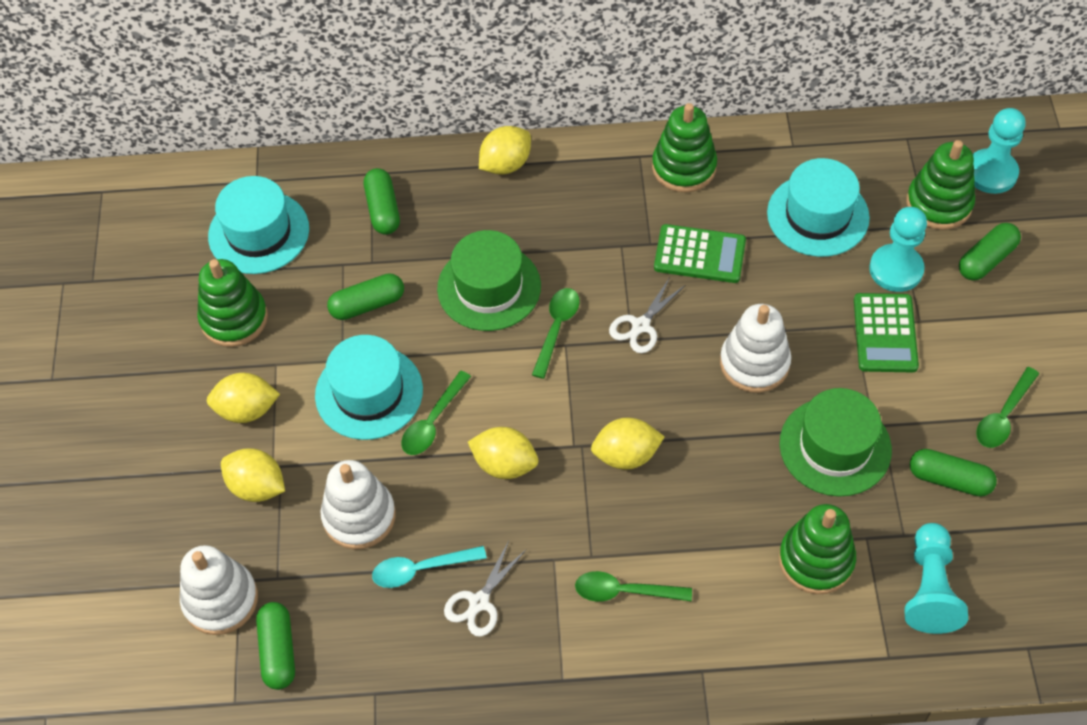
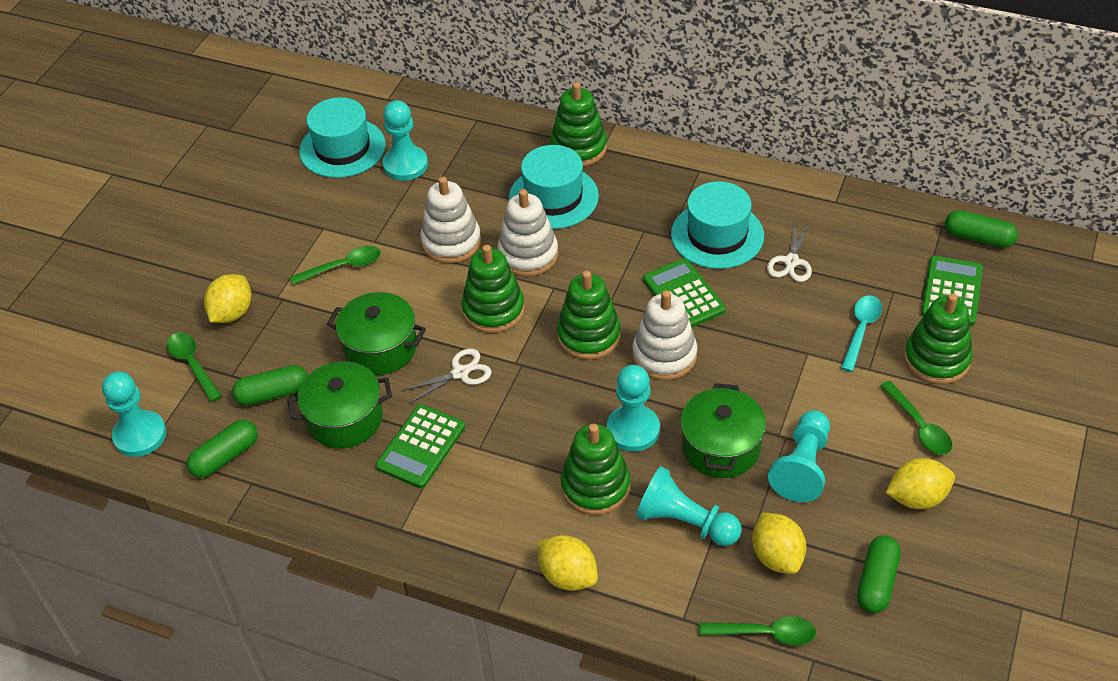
green calculator: 2 -> 3
green capsule: 5 -> 4
green hat: 2 -> 0
green pot: 0 -> 3
green stacking toy: 4 -> 5
turquoise pawn: 3 -> 5
yellow lemon: 5 -> 4

